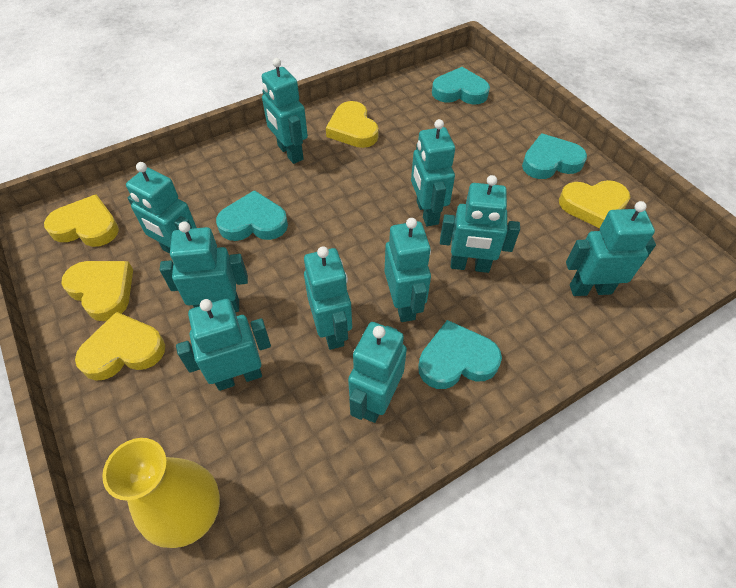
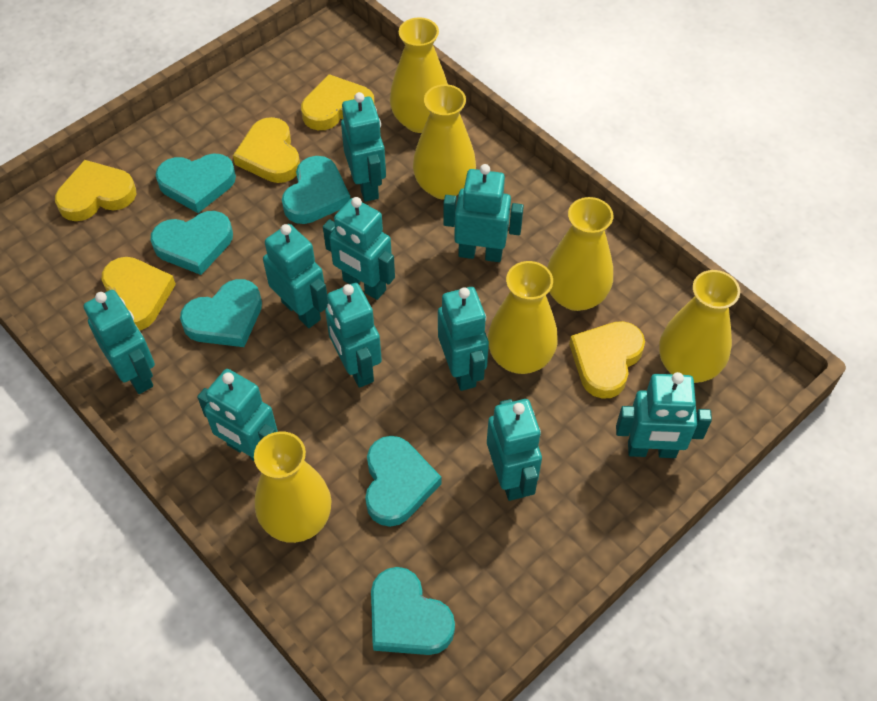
turquoise heart: 4 -> 6
yellow vase: 1 -> 6

